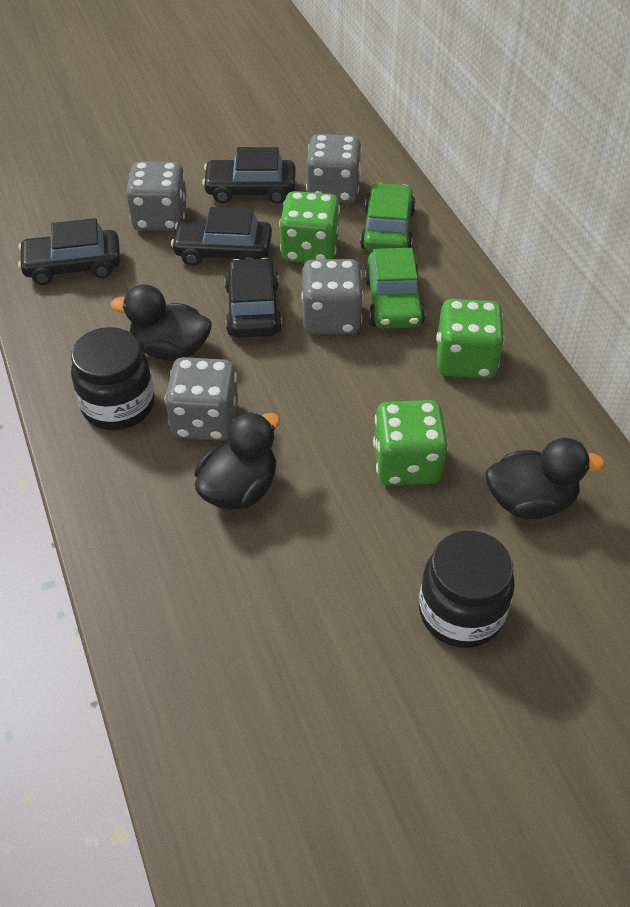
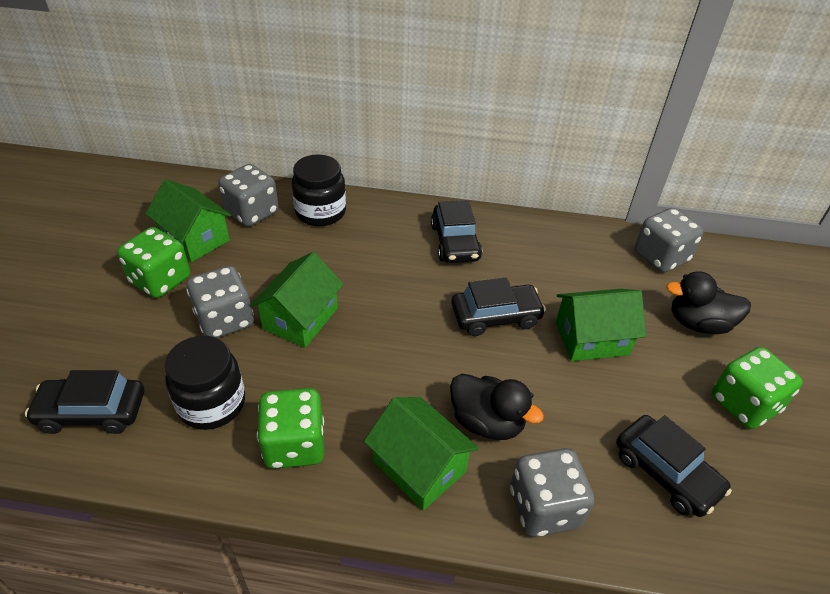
black duck: 3 -> 2
green car: 2 -> 0
green house: 0 -> 4

